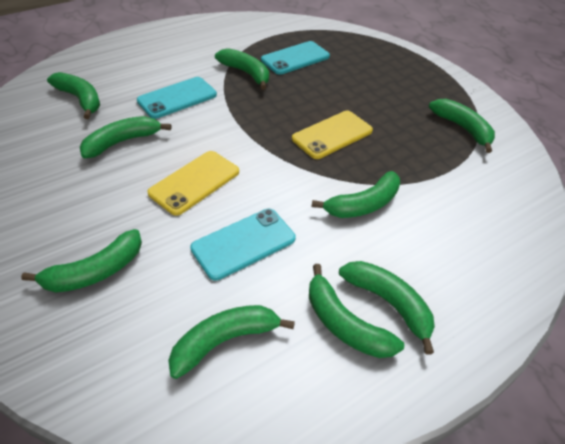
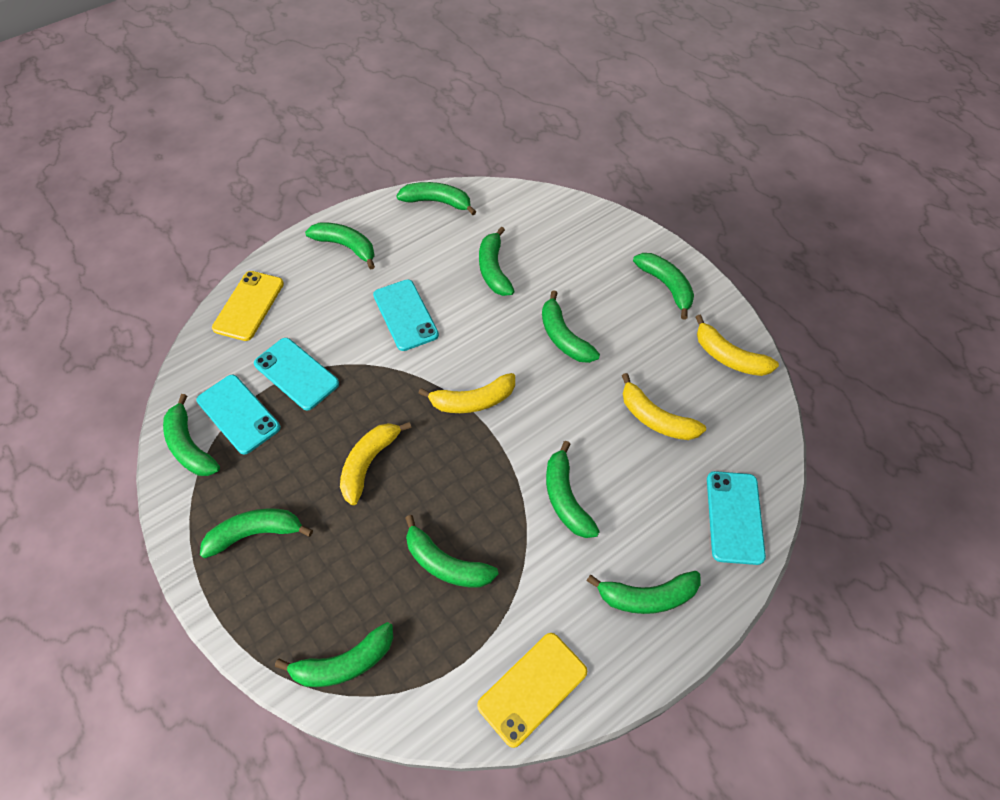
green banana: 9 -> 11
turquoise phone: 3 -> 4
yellow banana: 0 -> 4

